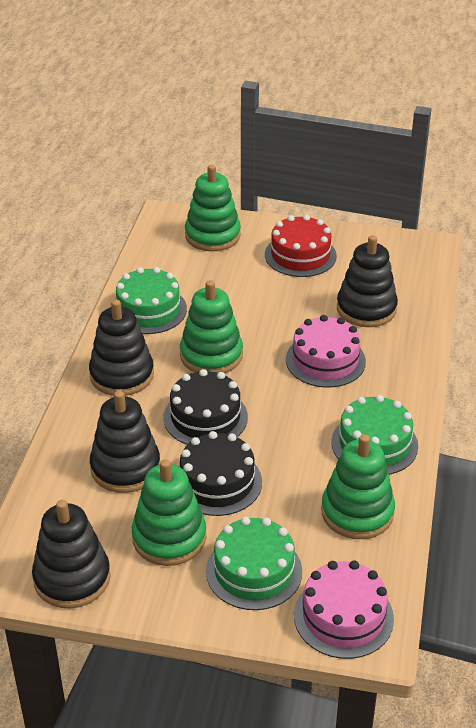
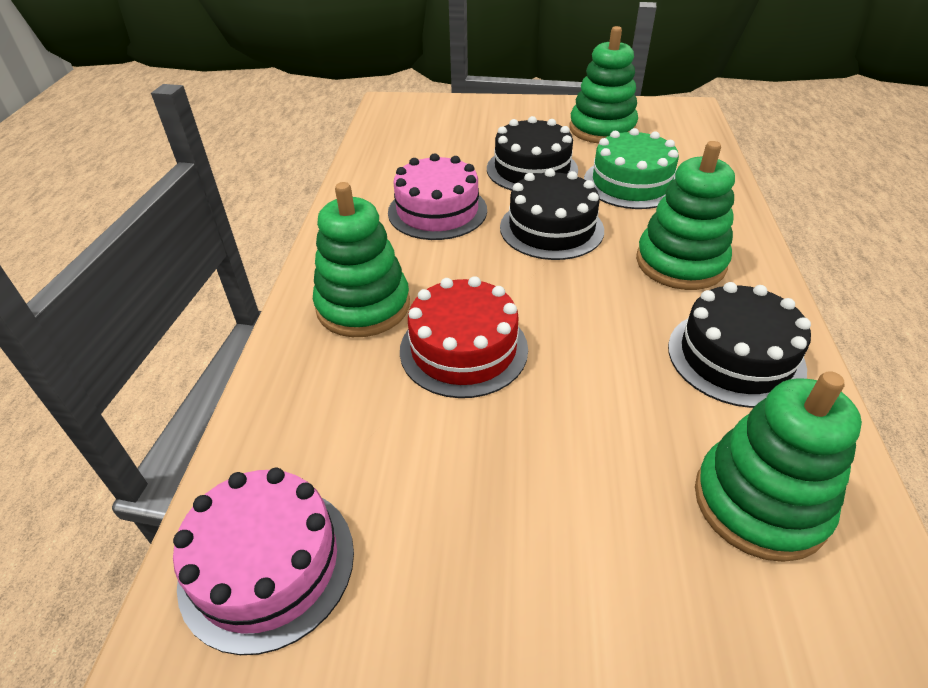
black cake: 2 -> 3
black stacking toy: 4 -> 0
green cake: 3 -> 1

